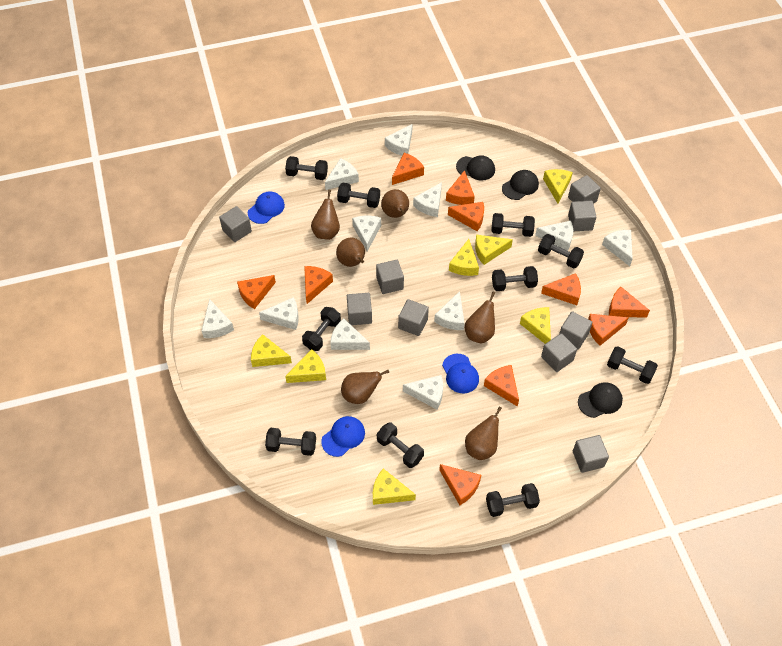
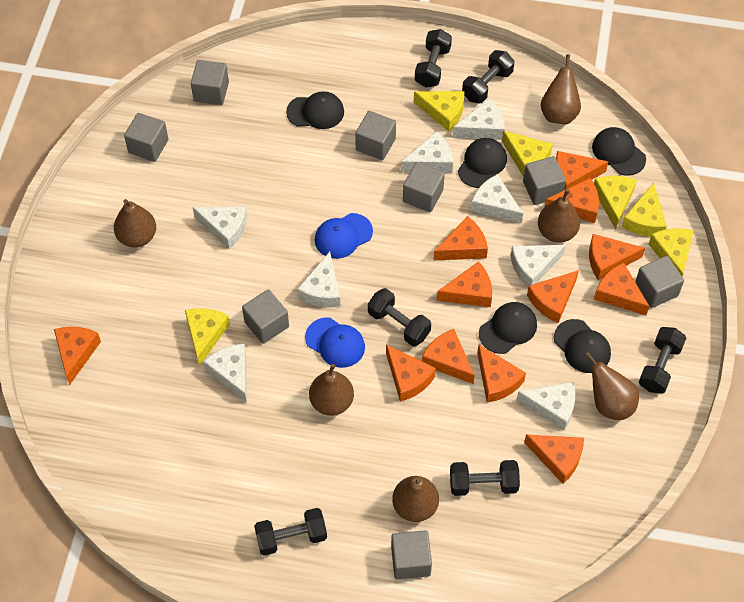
black cap: 3 -> 5
black dumbbell: 10 -> 6
blue cap: 3 -> 2
grey cube: 9 -> 8
orange cheese: 10 -> 12
white cheese: 11 -> 8
yellow cheese: 7 -> 6

